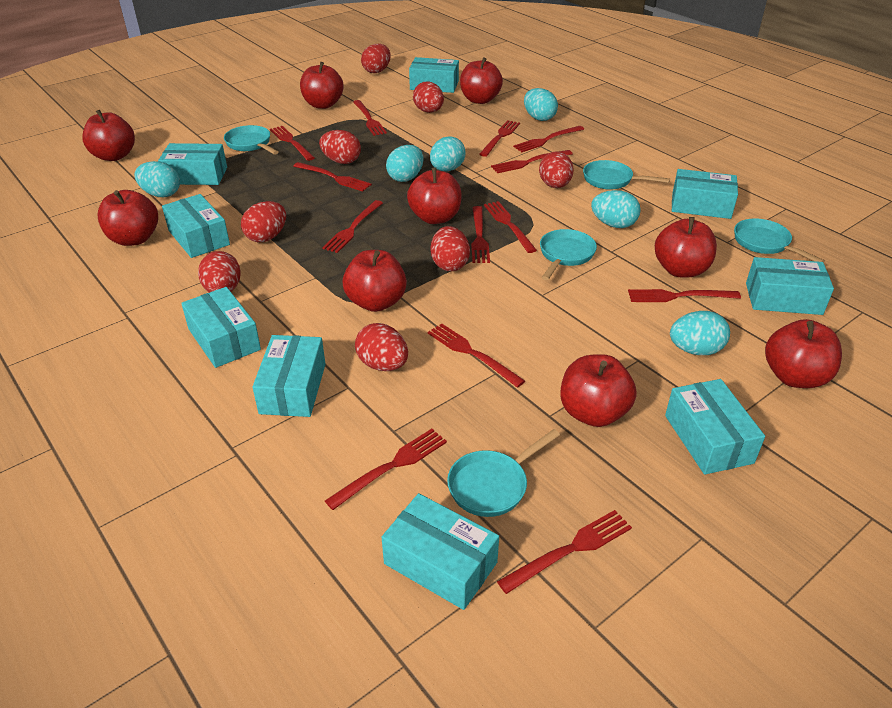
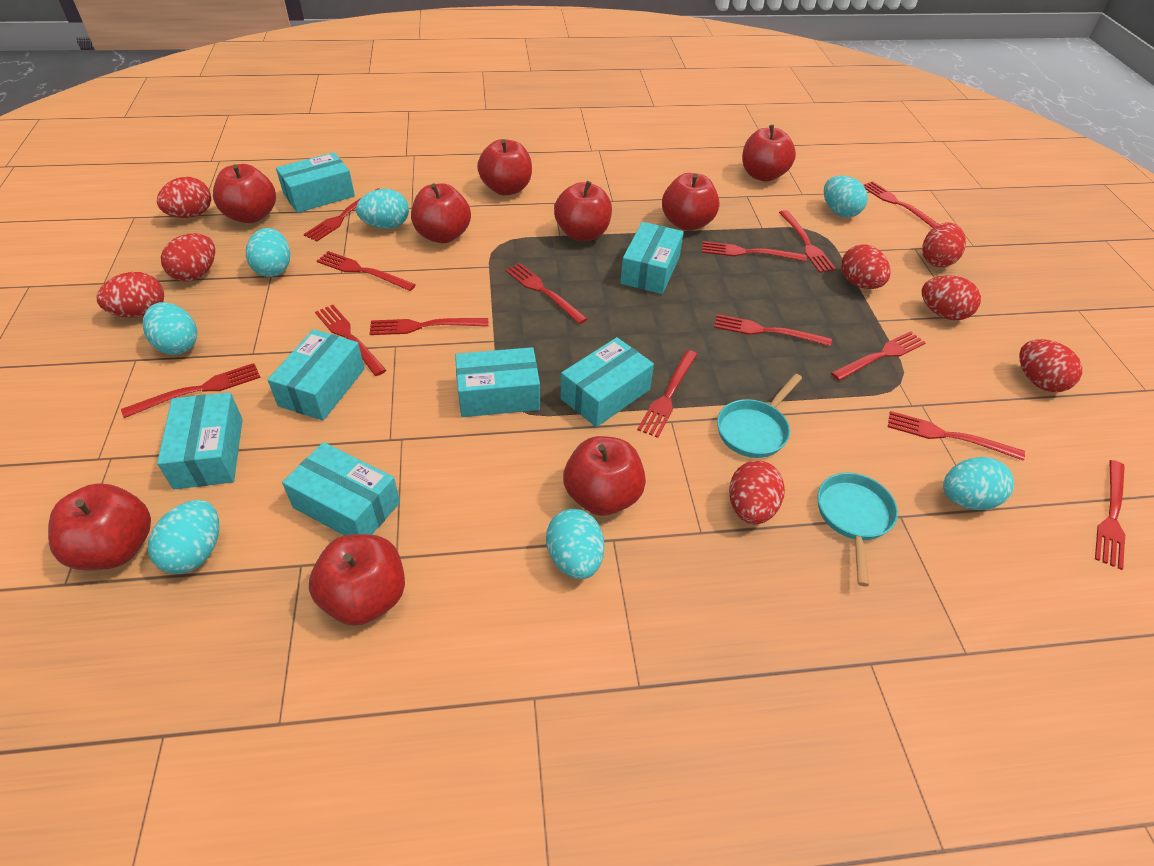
red fork: 13 -> 14
turquoise box: 9 -> 7
turquoise egg: 6 -> 7
turquoise pan: 5 -> 2

